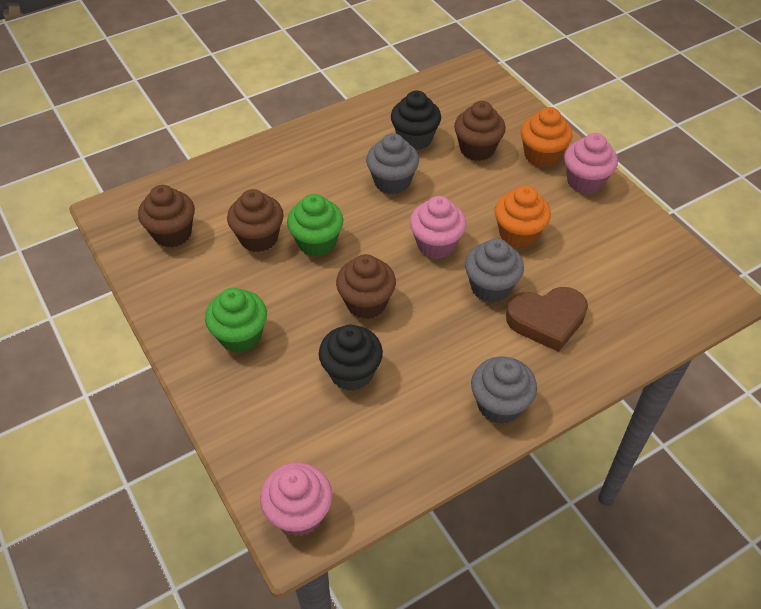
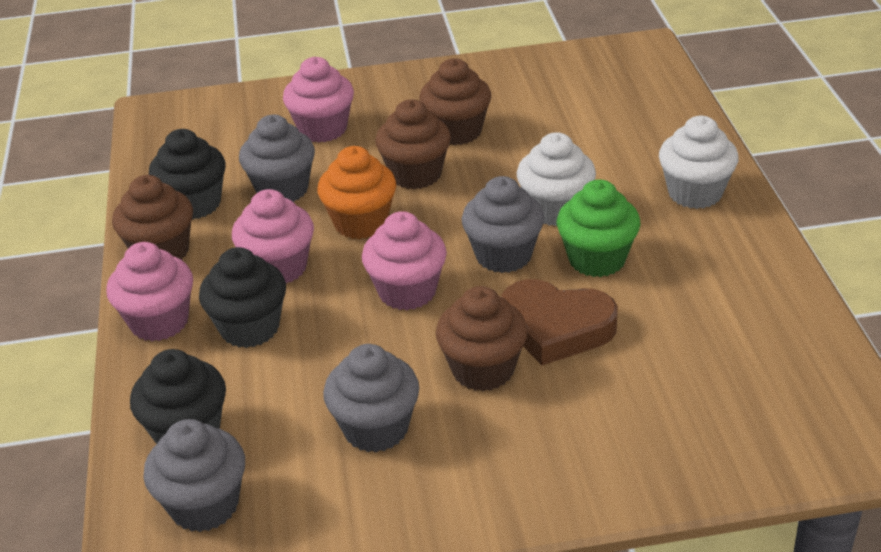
black cupcake: 2 -> 3
green cupcake: 2 -> 1
grey cupcake: 3 -> 4
orange cupcake: 2 -> 1
pink cupcake: 3 -> 4
white cupcake: 0 -> 2

